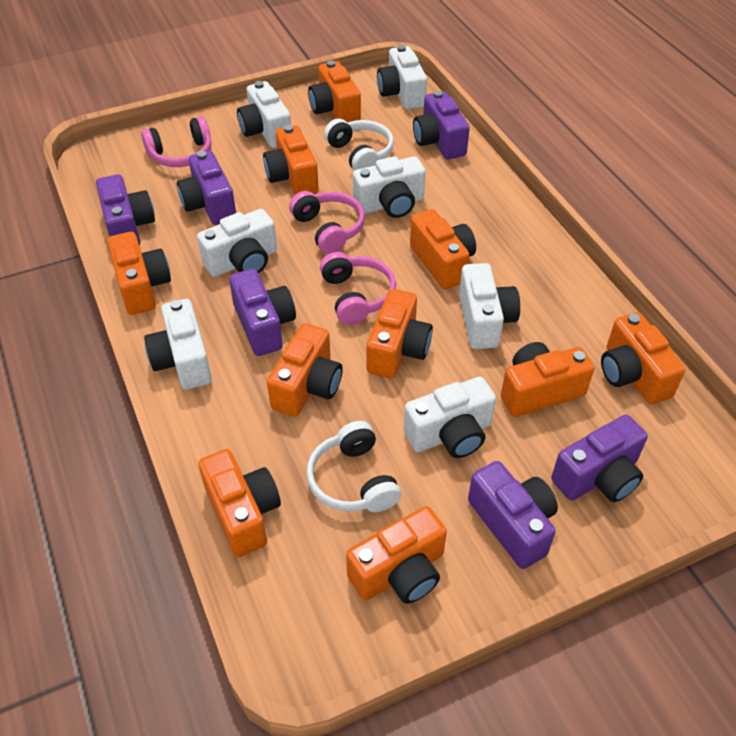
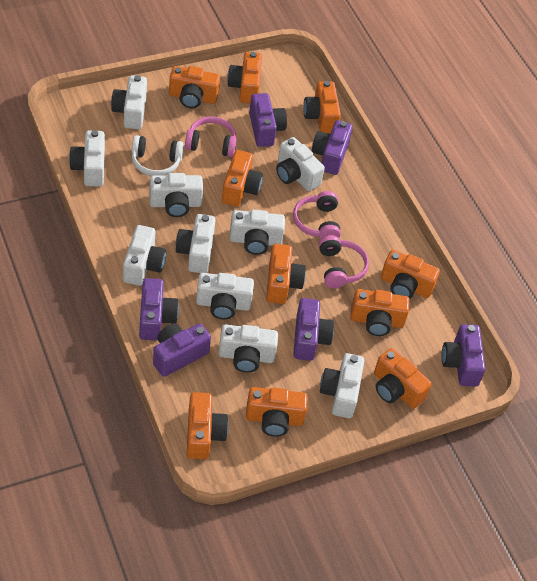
white camera: 7 -> 10
white headphones: 2 -> 1

